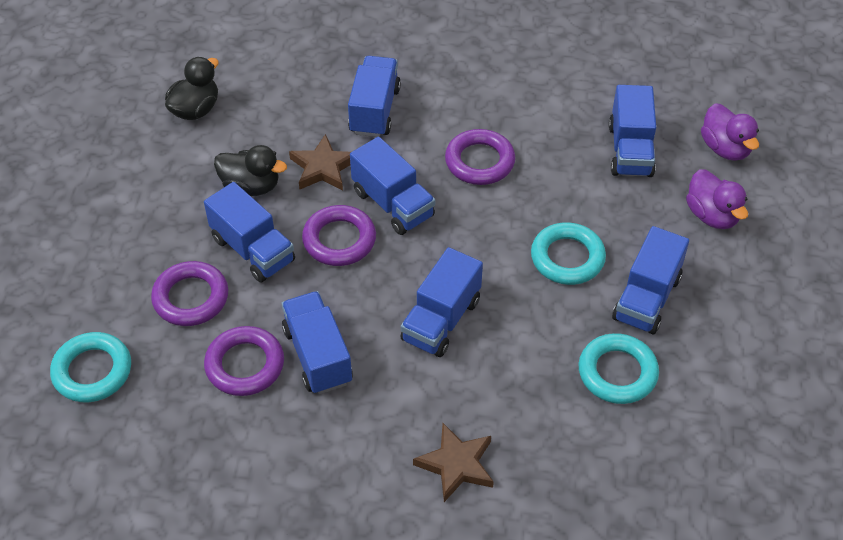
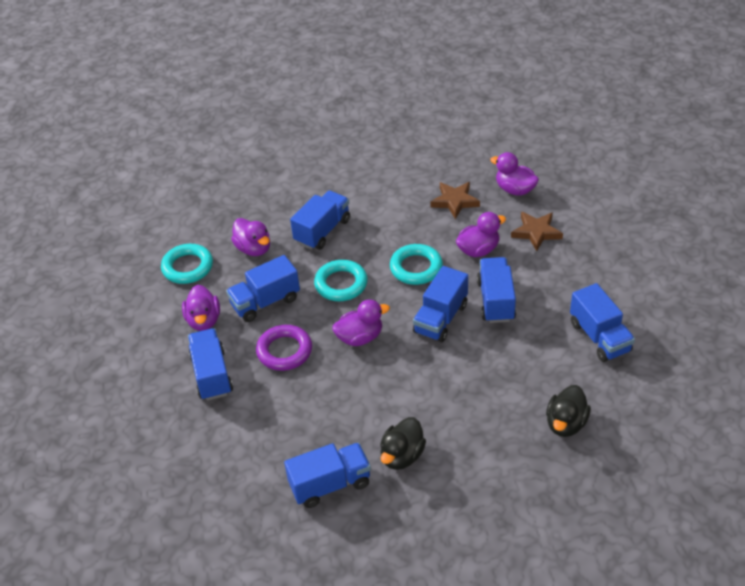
purple duck: 2 -> 5
purple ring: 4 -> 1

